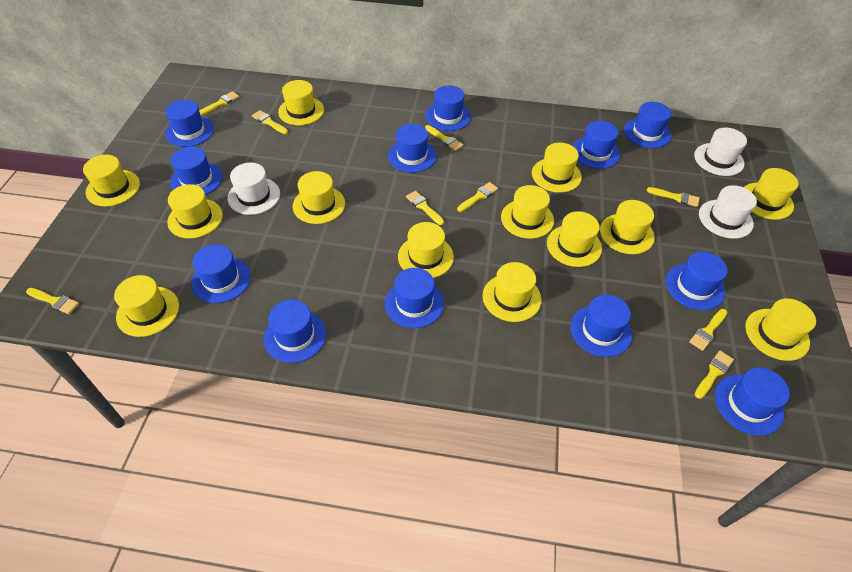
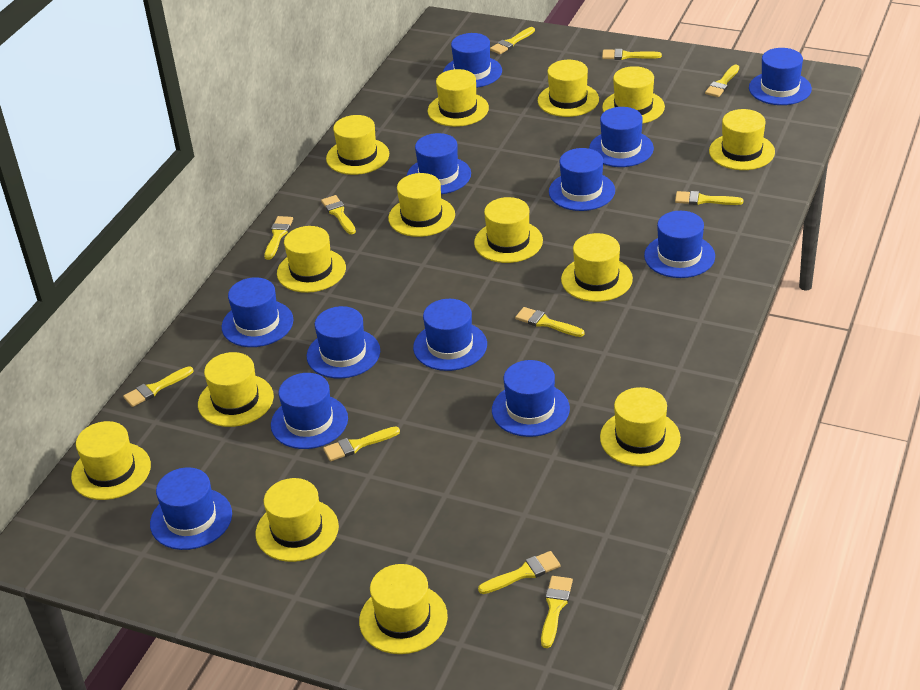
white hat: 3 -> 0
yellow brush: 9 -> 11
yellow hat: 13 -> 14

